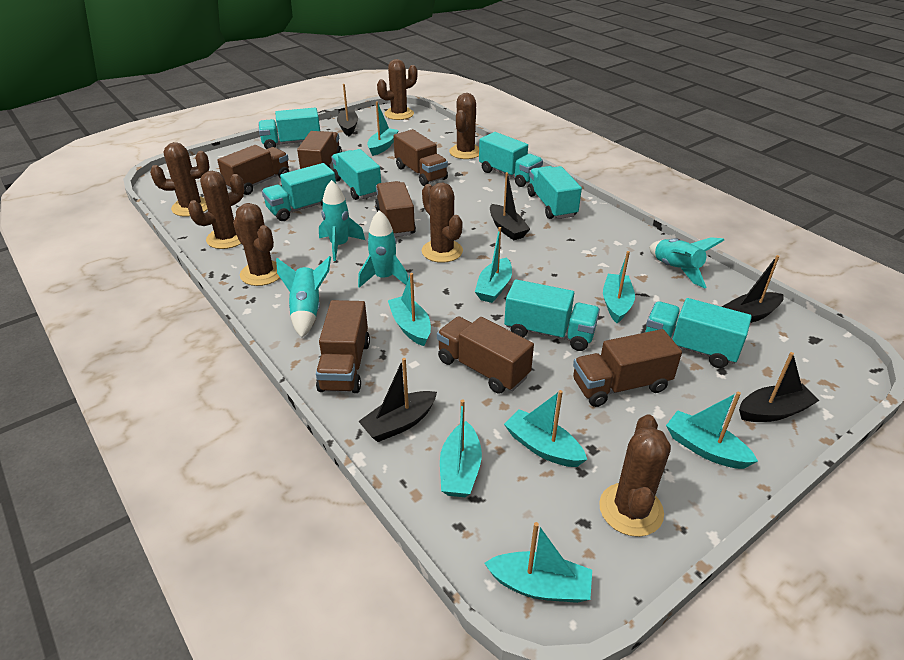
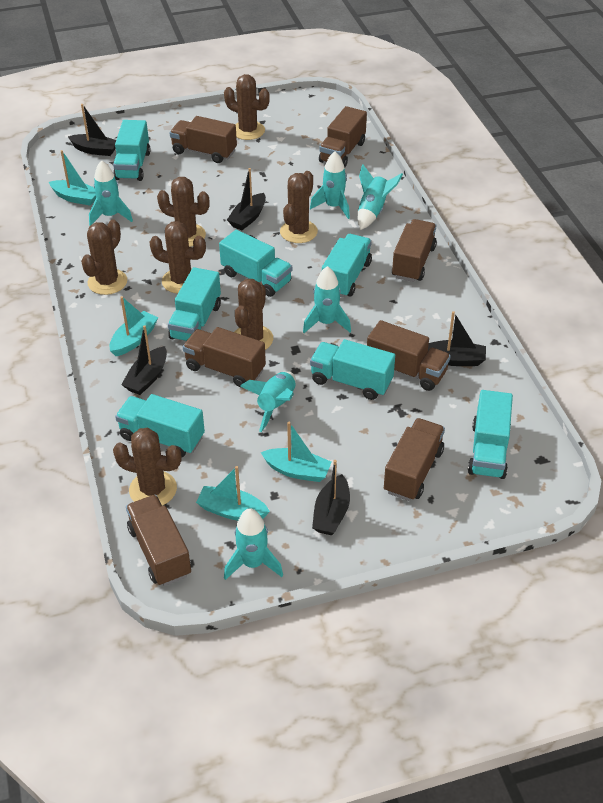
turquoise boat: 8 -> 4
turquoise rocket: 4 -> 6

